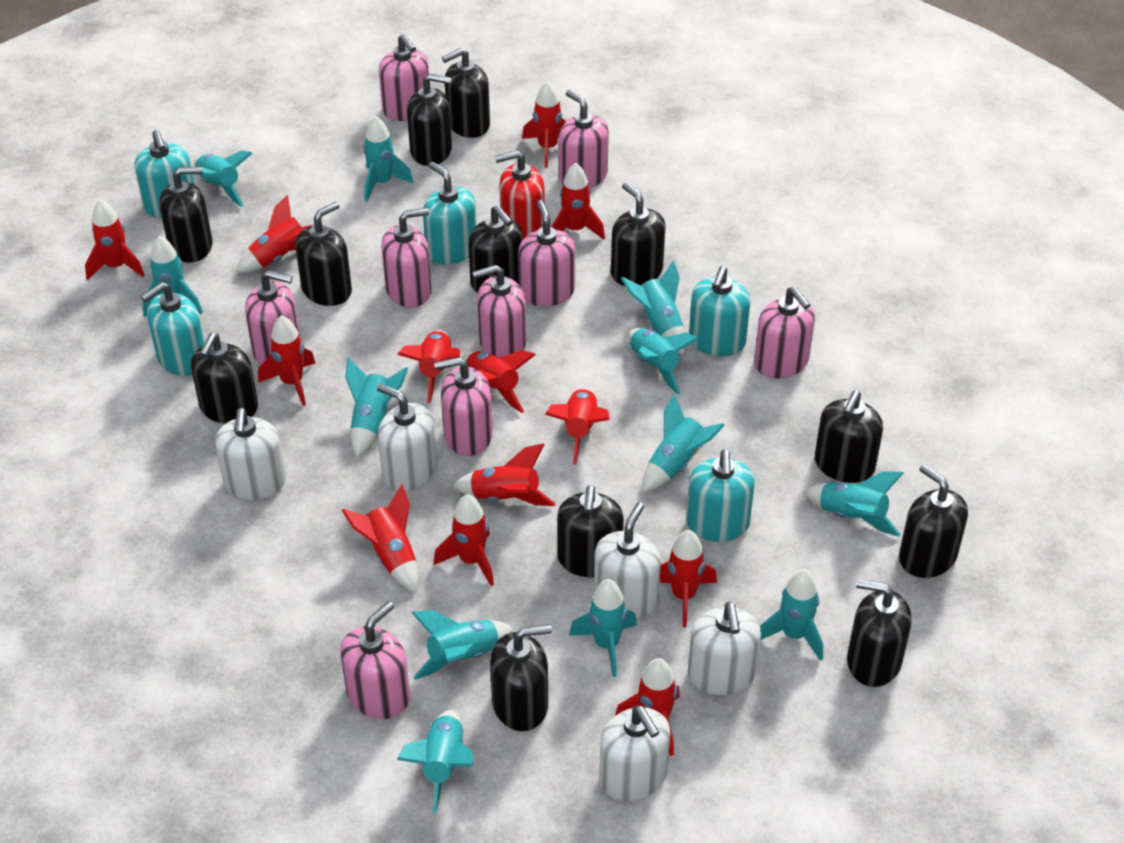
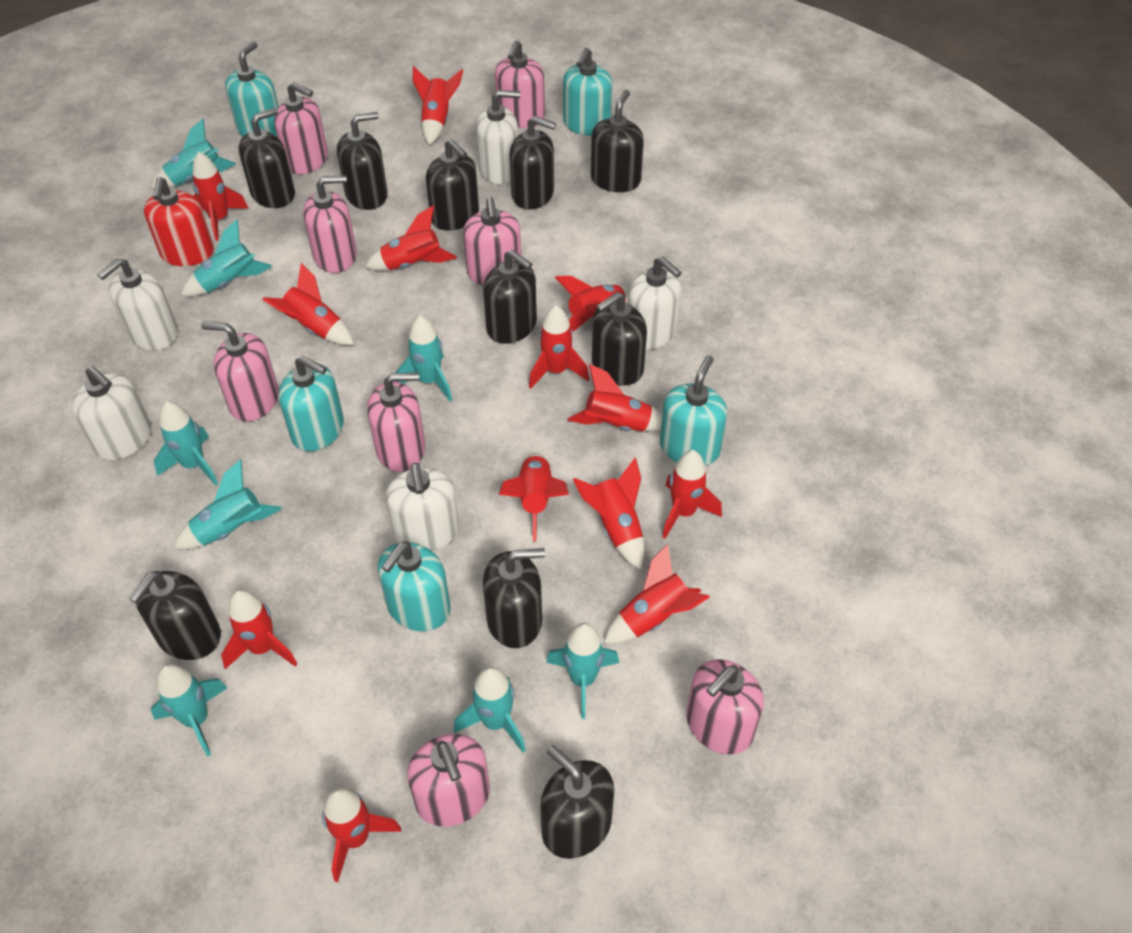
black soap dispenser: 12 -> 10
pink soap dispenser: 9 -> 8
turquoise rocket: 12 -> 8

